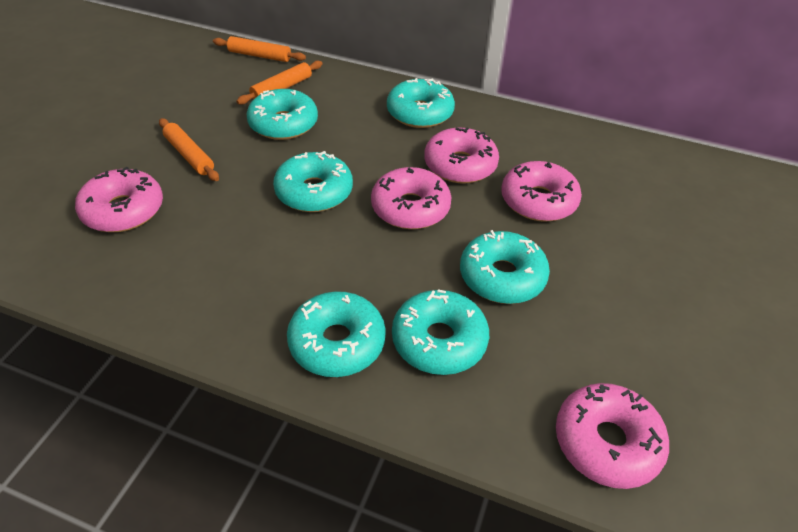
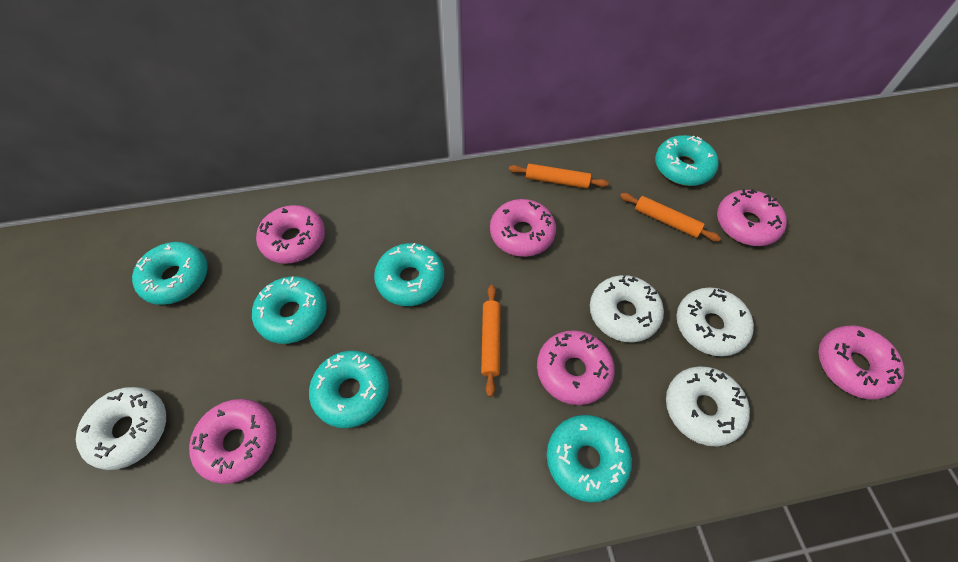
pink donut: 5 -> 6
white donut: 0 -> 4

